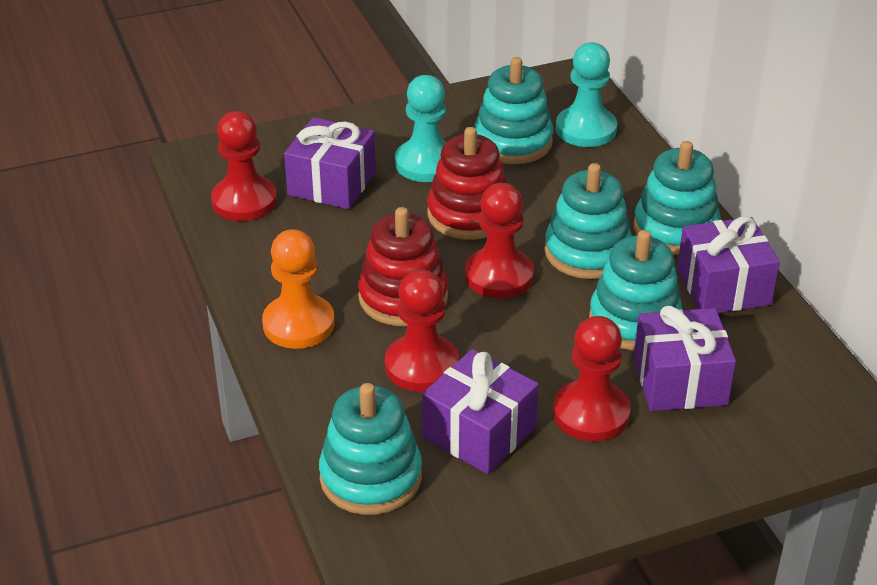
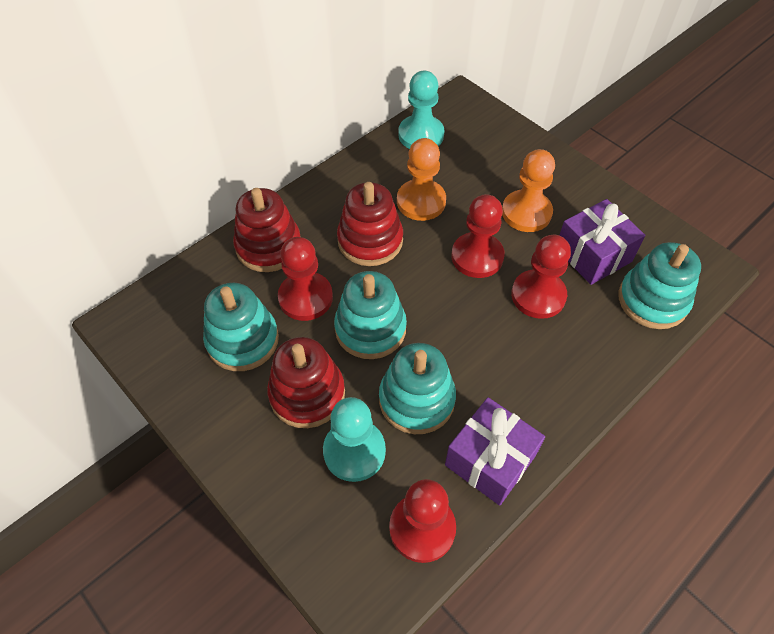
orange pawn: 1 -> 2
purple gift: 4 -> 2
red stacking toy: 2 -> 3
turquoise stacking toy: 5 -> 4

